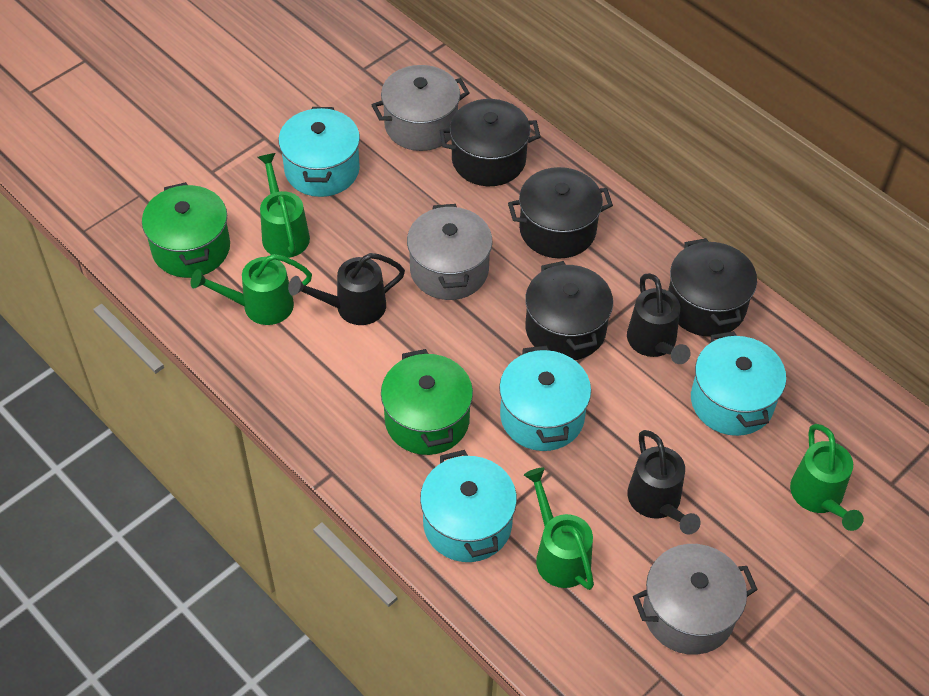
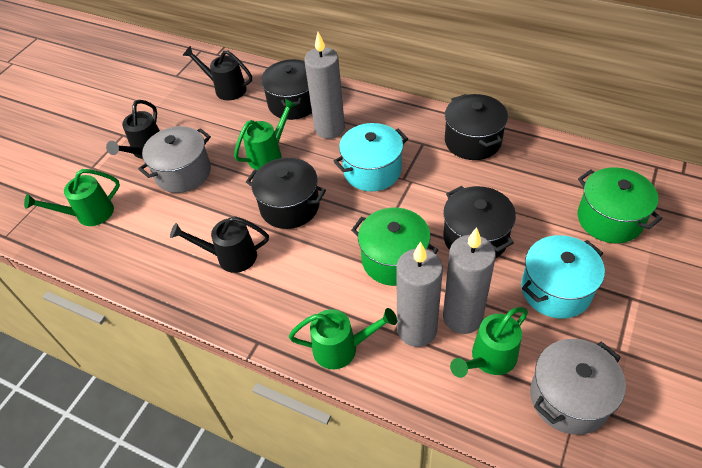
grey candle: 0 -> 3
grey pot: 3 -> 2
turquoise pot: 4 -> 2

